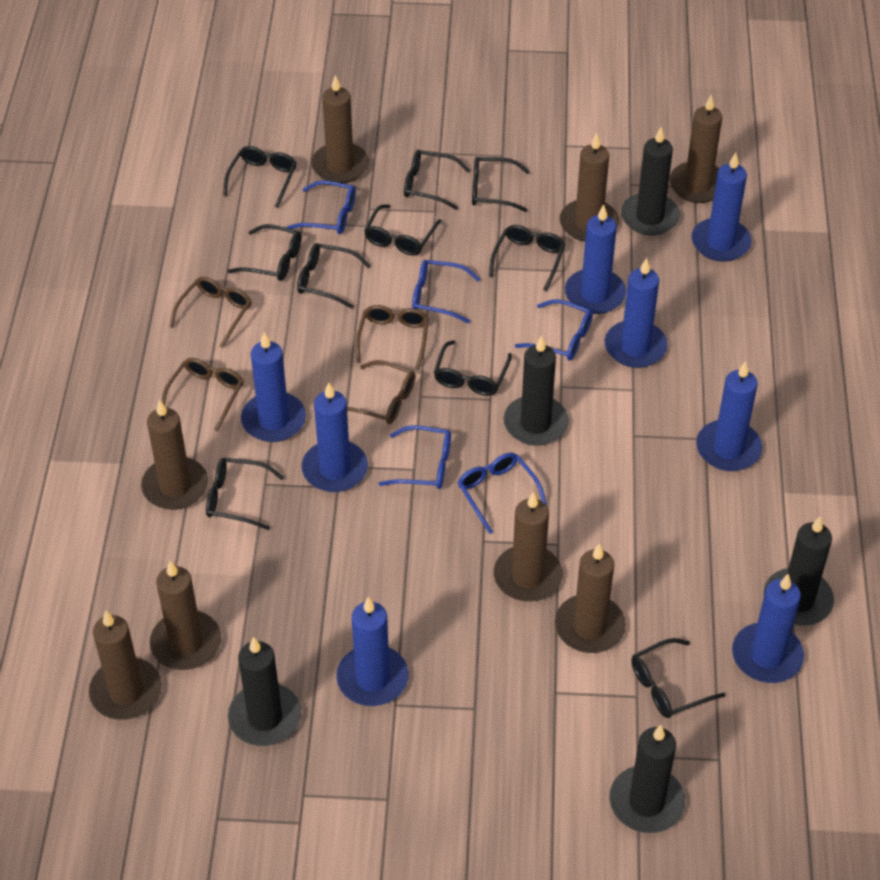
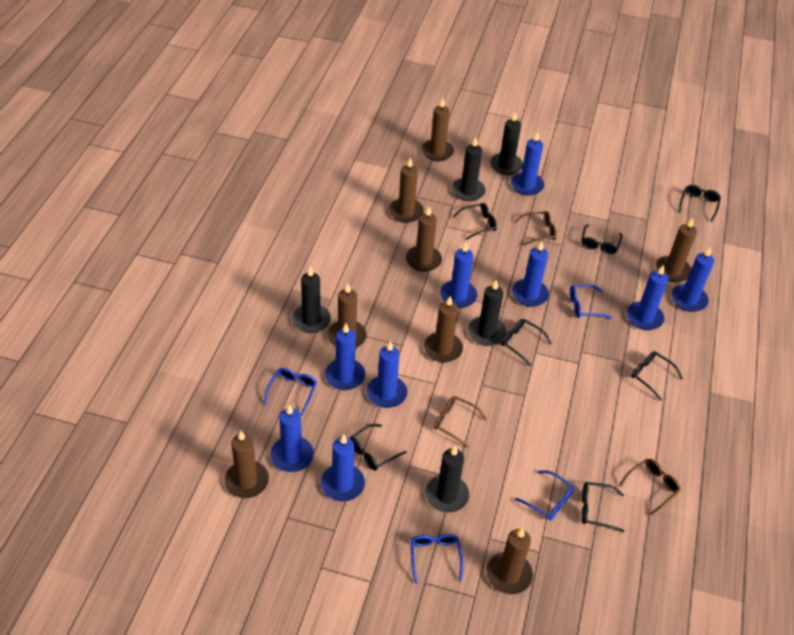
black glasses: 10 -> 7
blue candle: 8 -> 9
blue glasses: 5 -> 4
brown glasses: 4 -> 3

